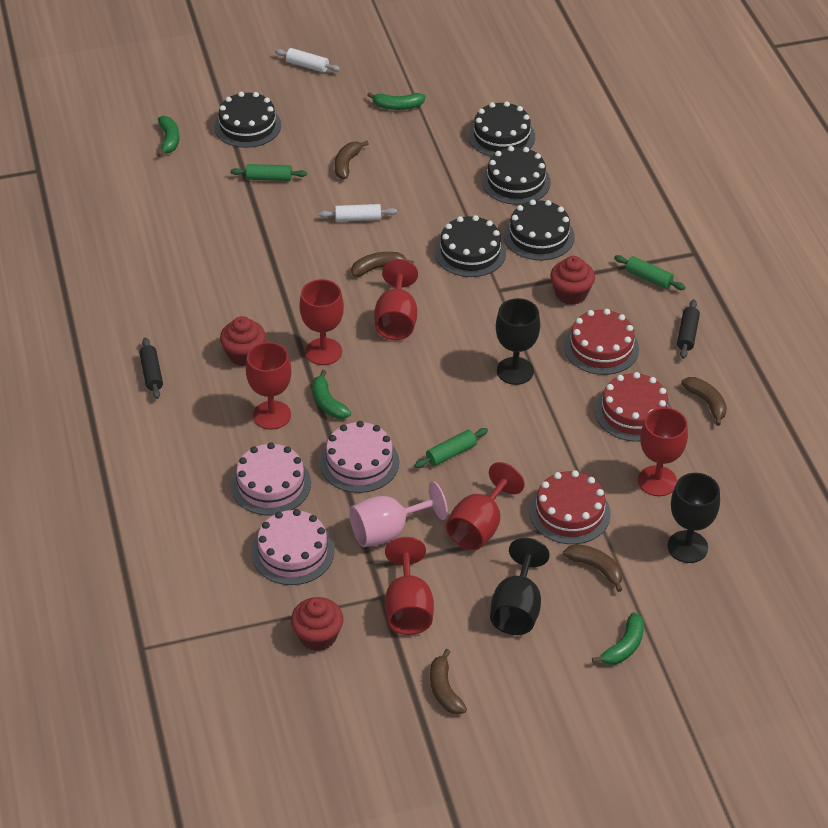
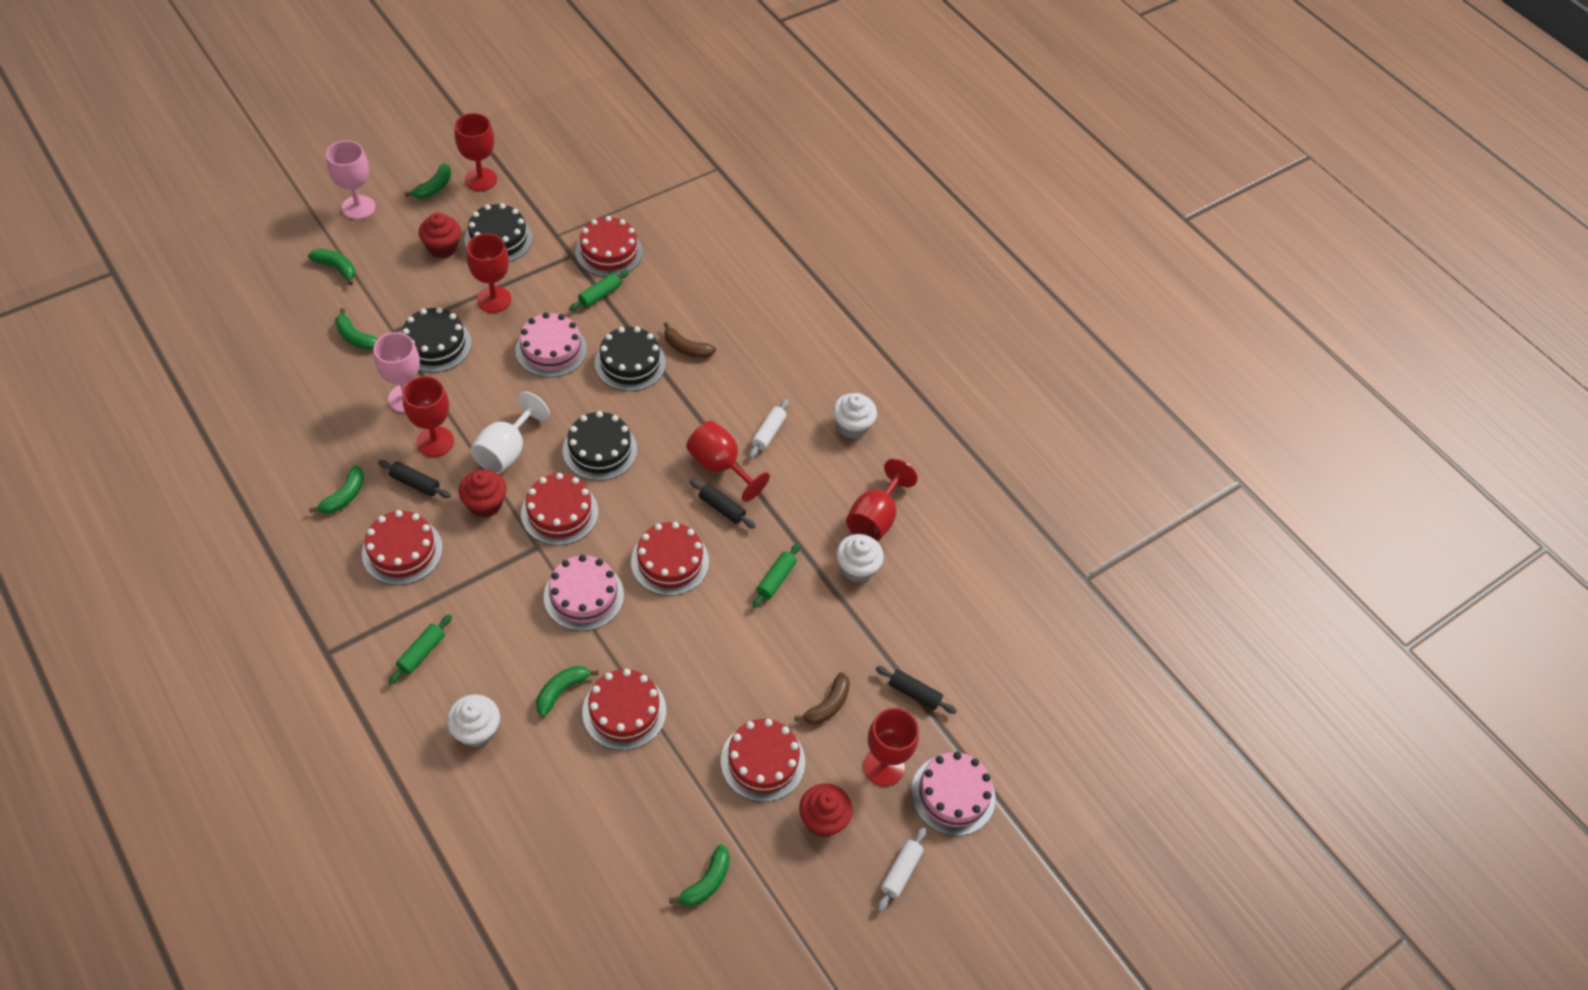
black cake: 5 -> 4
black goblet: 3 -> 0
black rolling pin: 2 -> 3
brown banana: 5 -> 2
green banana: 4 -> 6
pink goblet: 1 -> 2
red cake: 3 -> 6
white cupcake: 0 -> 3
white goblet: 0 -> 1

